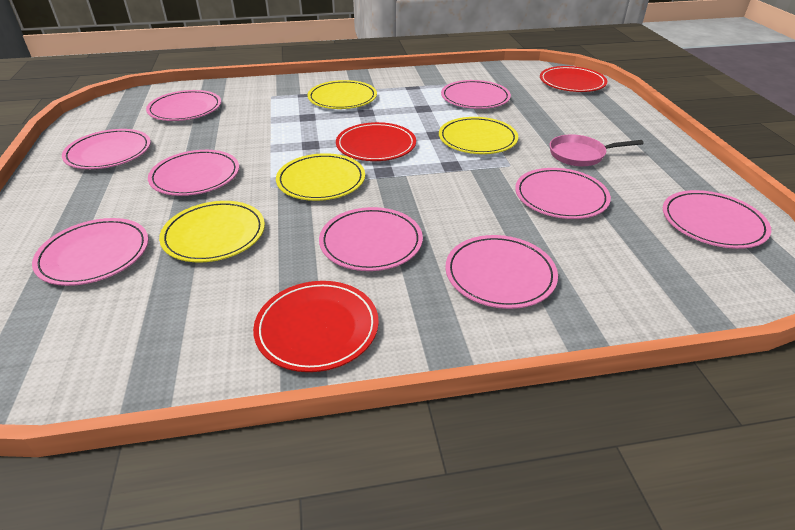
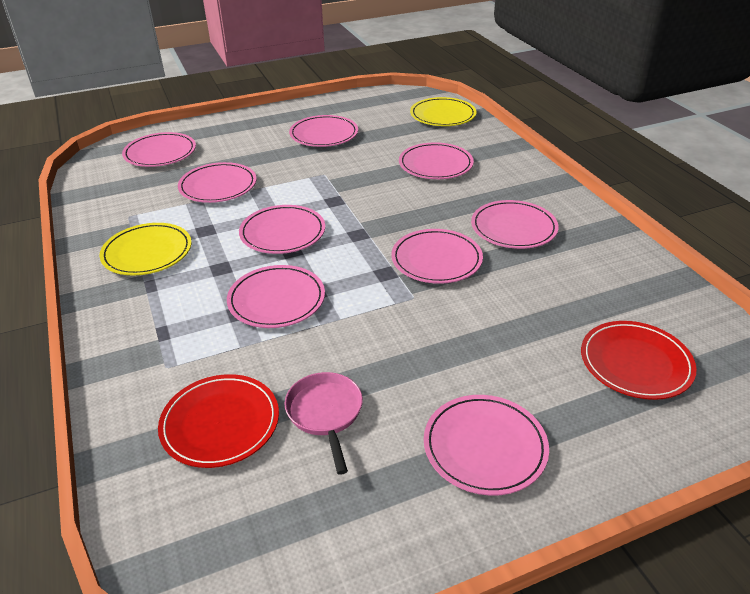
red plate: 3 -> 2
yellow plate: 4 -> 2

